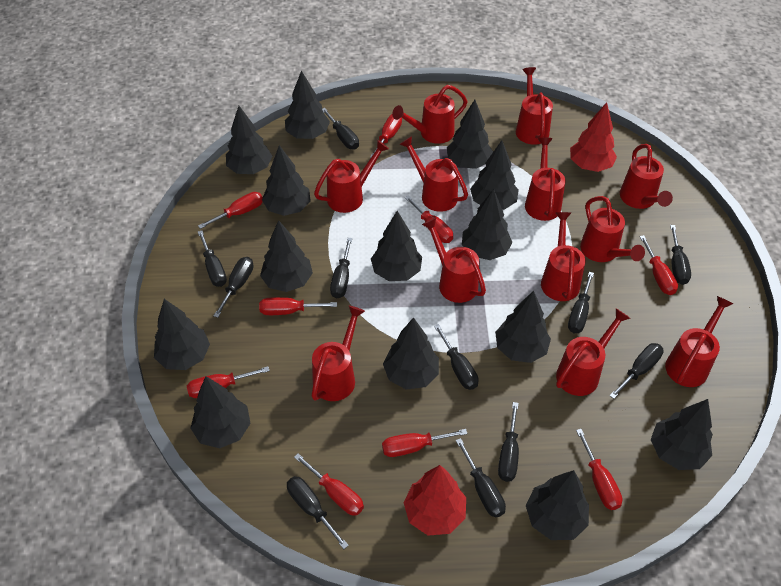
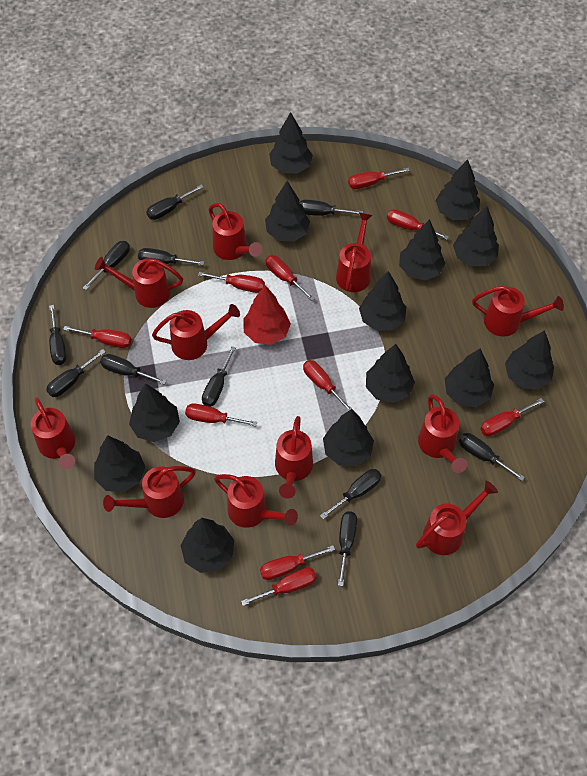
black tree: 14 -> 13
red screwdriver: 9 -> 10
red tree: 2 -> 1
red watering can: 12 -> 11

